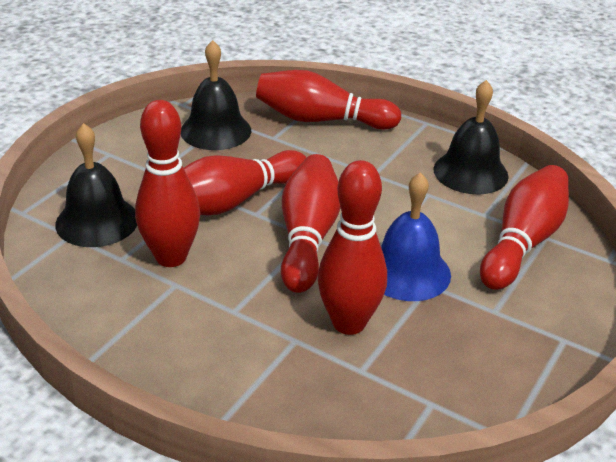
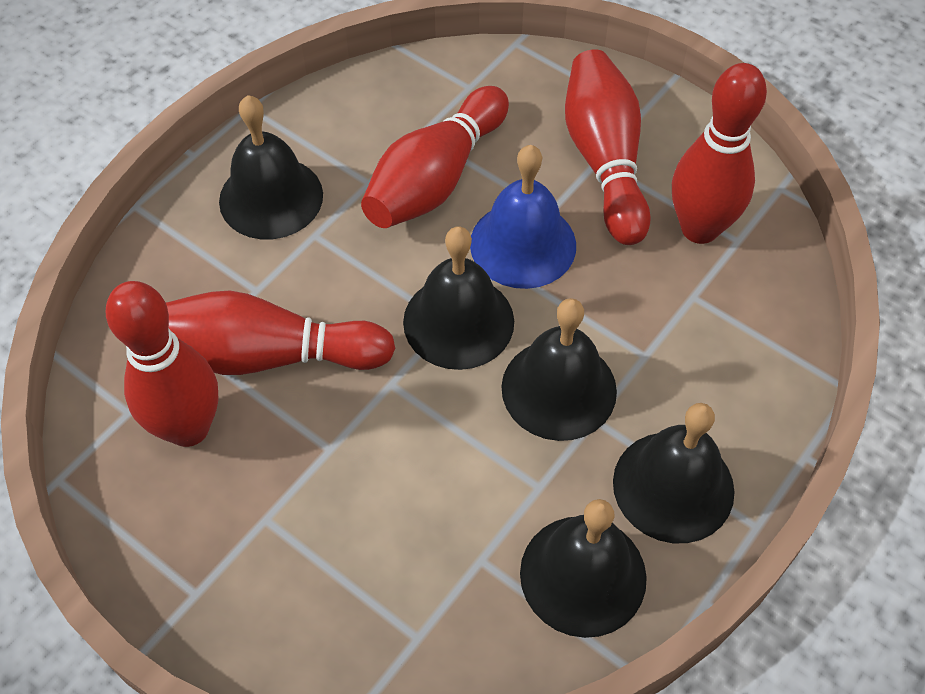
black bell: 3 -> 5
red bowling pin: 6 -> 5

